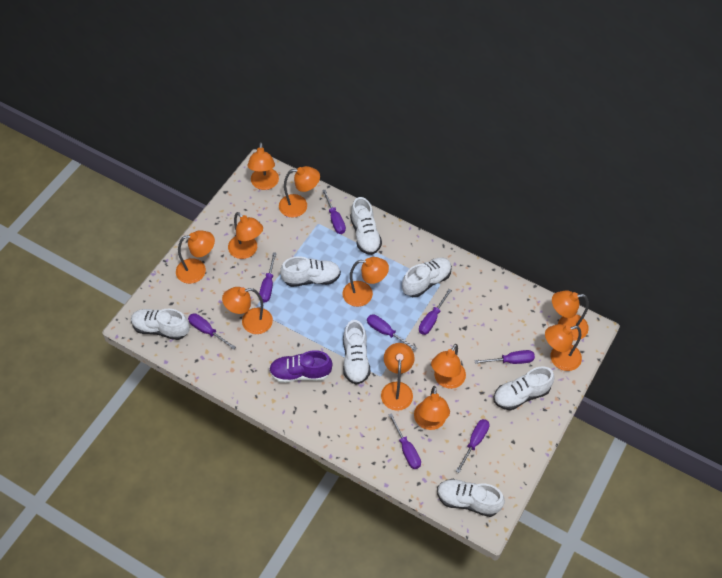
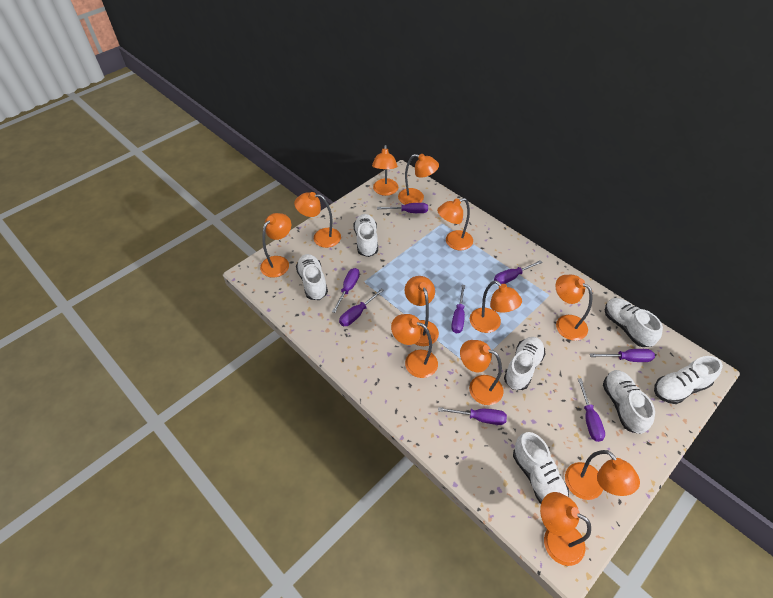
orange lamp: 11 -> 12
purple shoe: 1 -> 0

